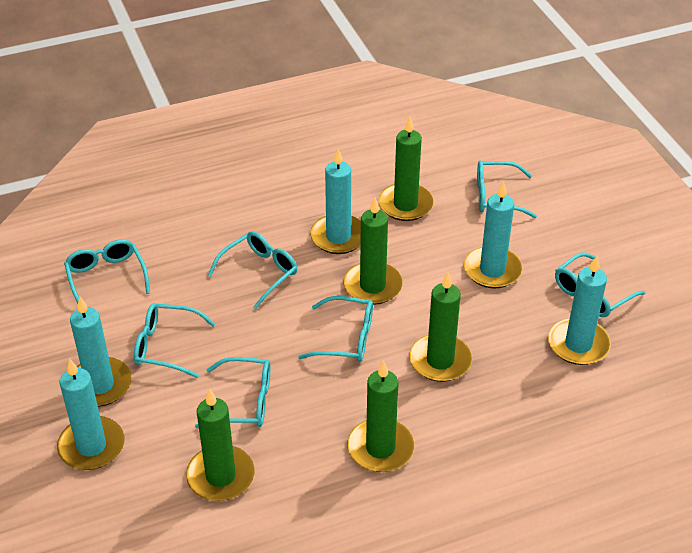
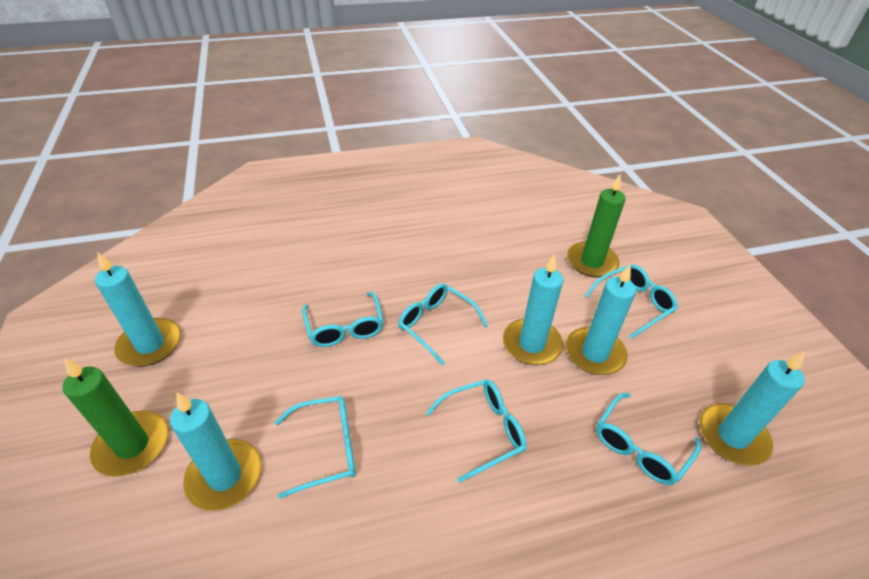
green candle: 5 -> 2
turquoise glasses: 7 -> 6

